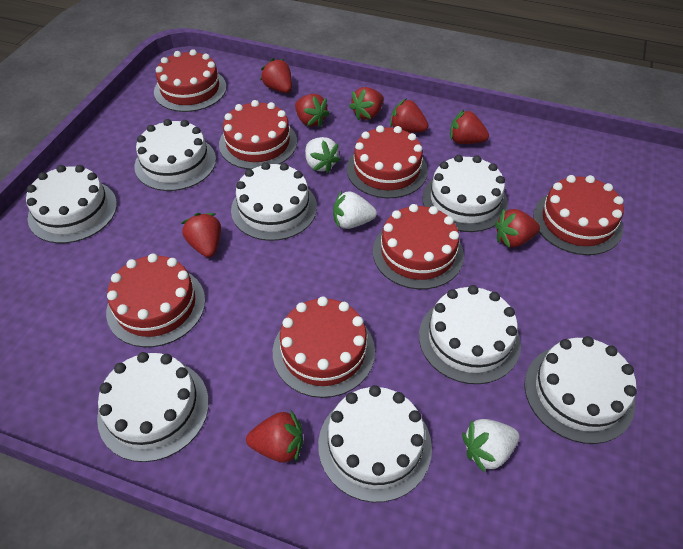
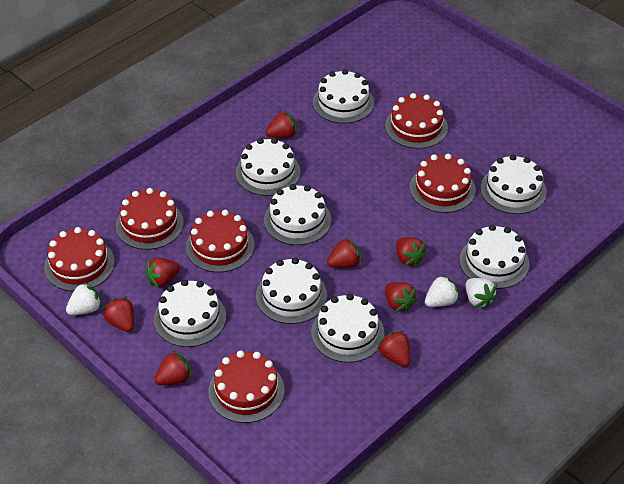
red cake: 7 -> 6

